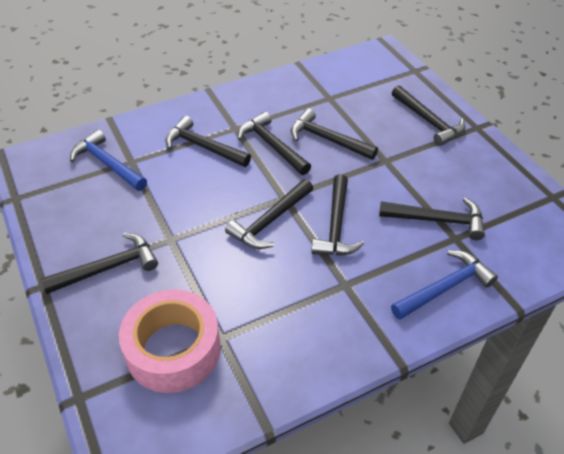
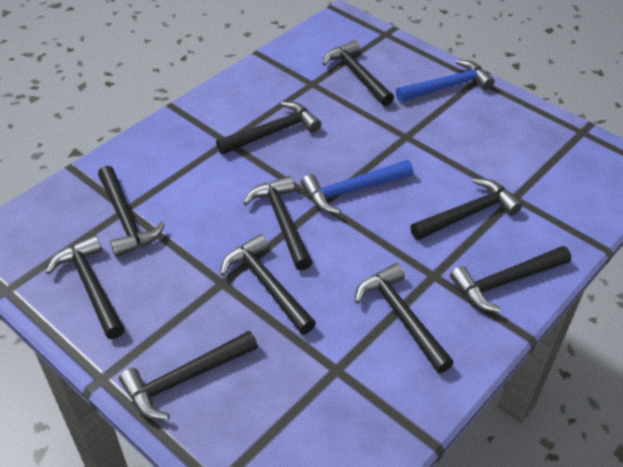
black hammer: 8 -> 10
pink tape: 1 -> 0

